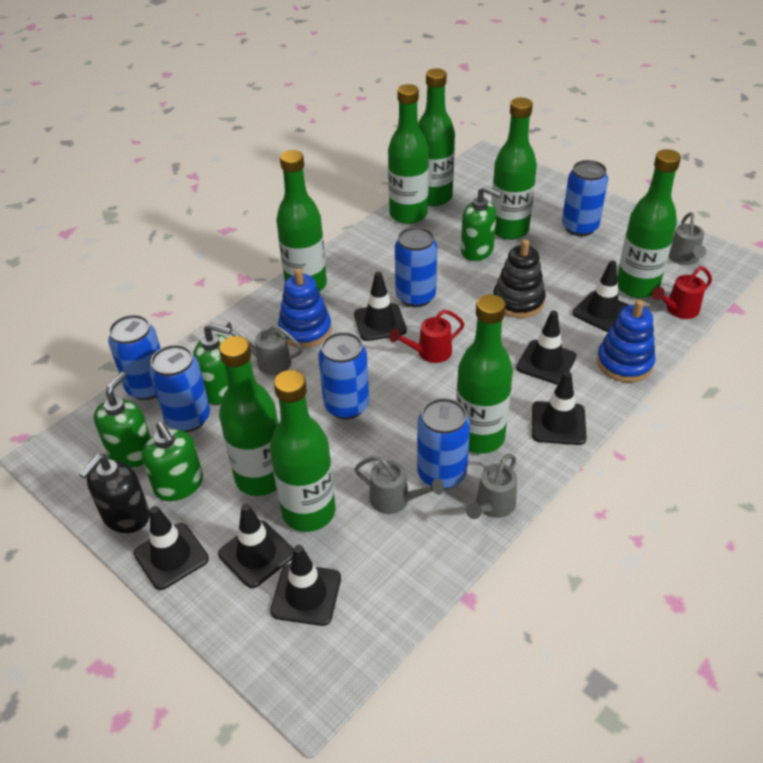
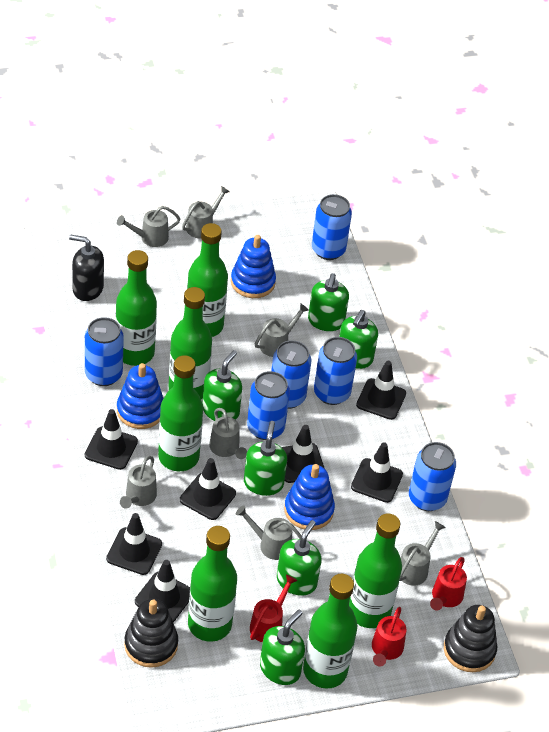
black stacking toy: 1 -> 2
blue stacking toy: 2 -> 3
green bottle: 8 -> 7
green soap dispenser: 4 -> 6
grey watering can: 4 -> 7
red watering can: 2 -> 3

